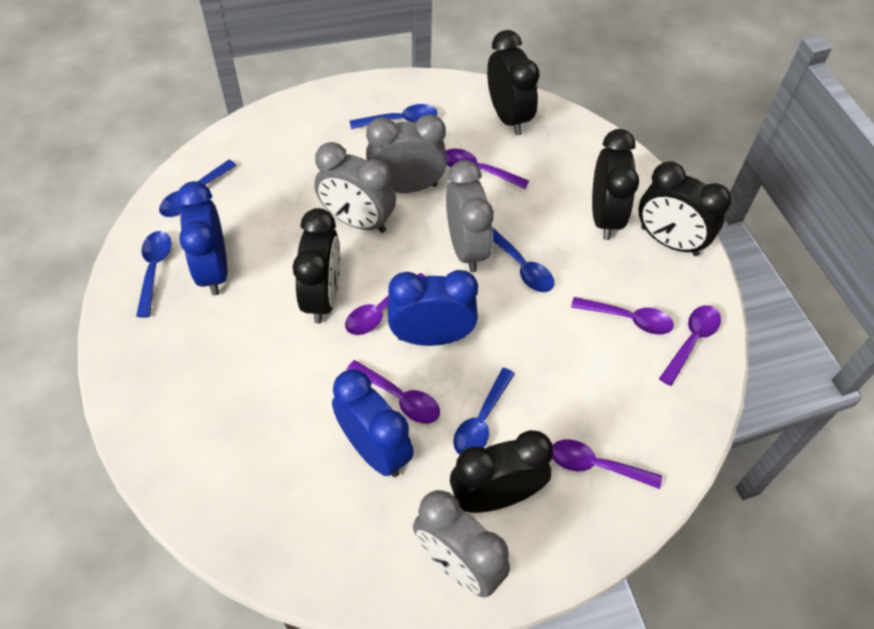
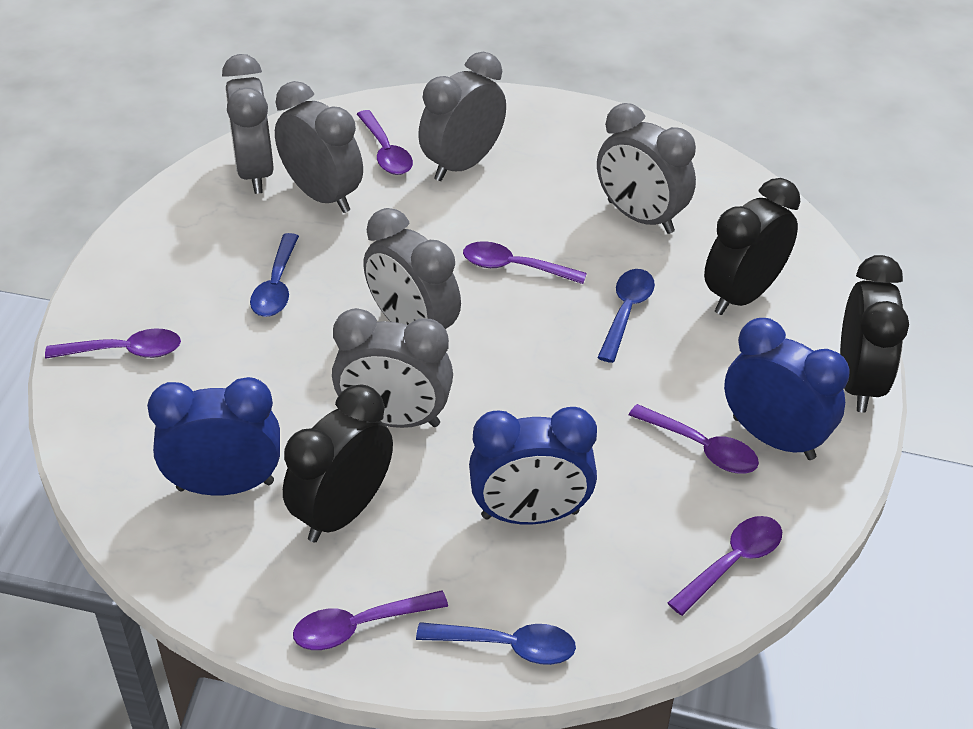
black clock: 5 -> 3
blue spoon: 5 -> 3
grey clock: 4 -> 6

